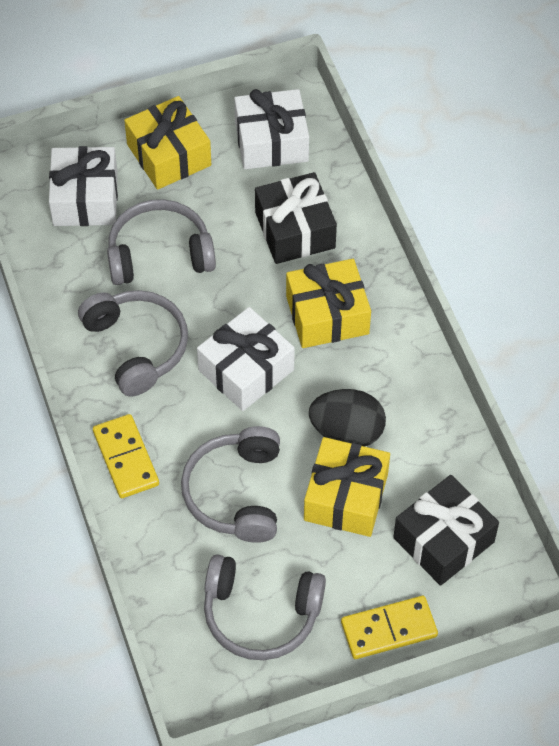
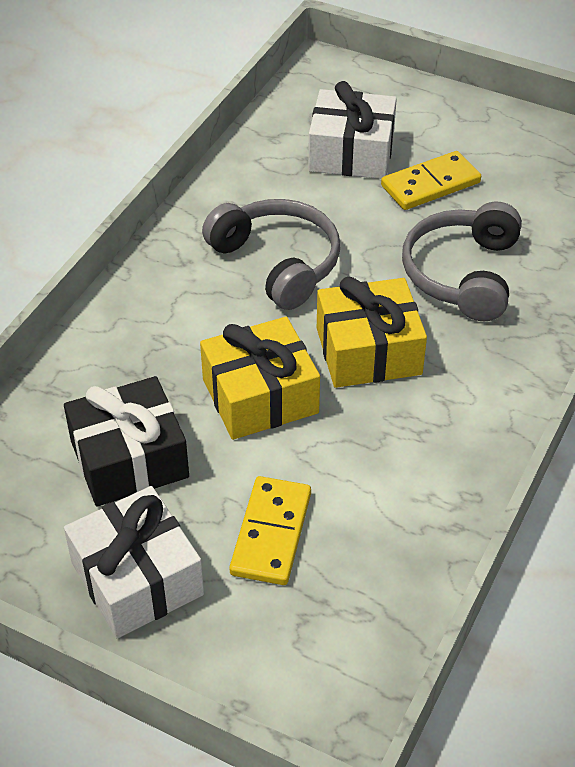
black egg: 1 -> 0
black gift: 2 -> 1
grey headphones: 4 -> 2
white gift: 3 -> 2
yellow gift: 3 -> 2

